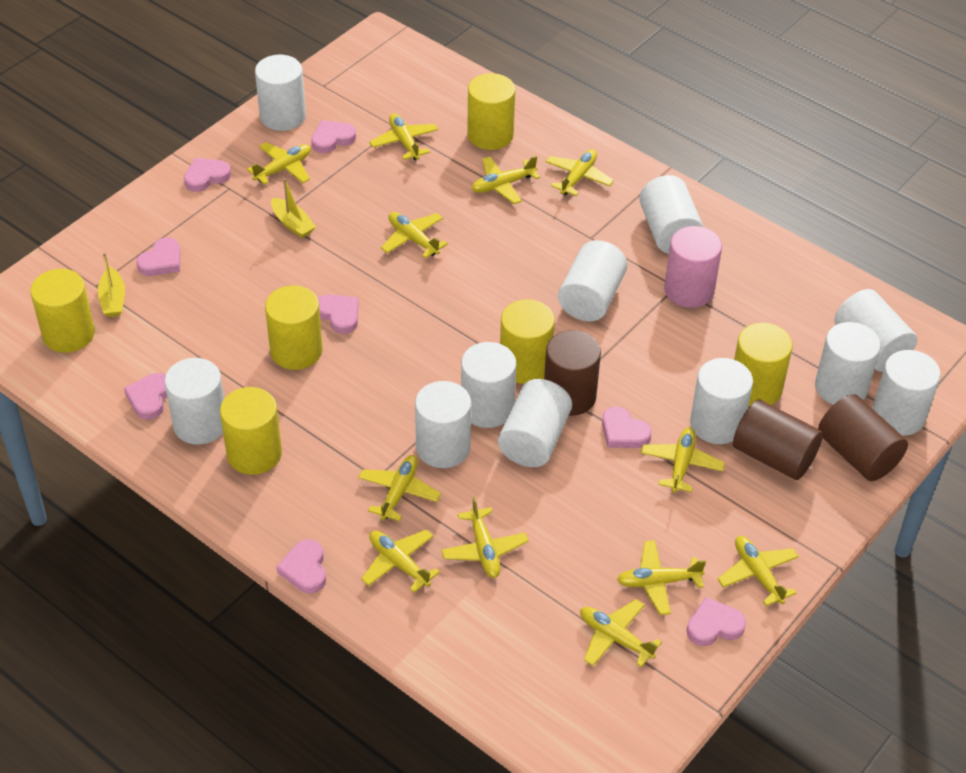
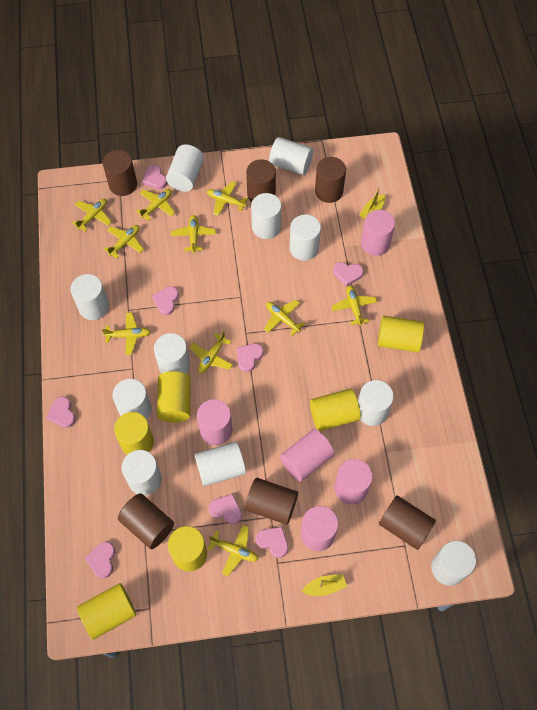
brown cylinder: 3 -> 6
pink cylinder: 1 -> 5
yellow plane: 12 -> 10

